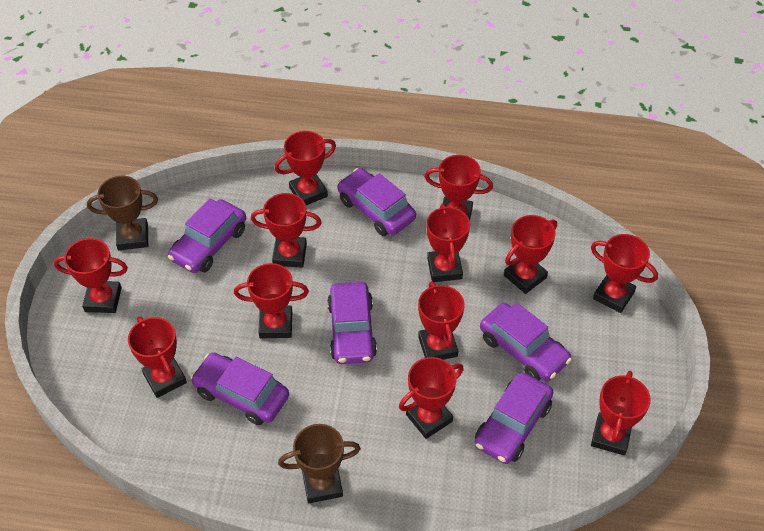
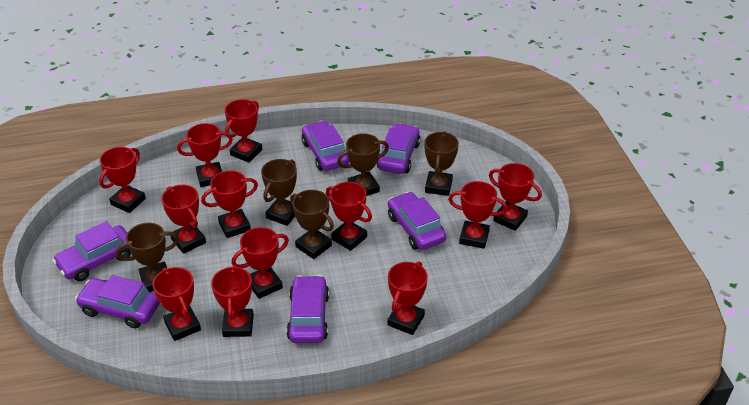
brown trophy: 2 -> 5

